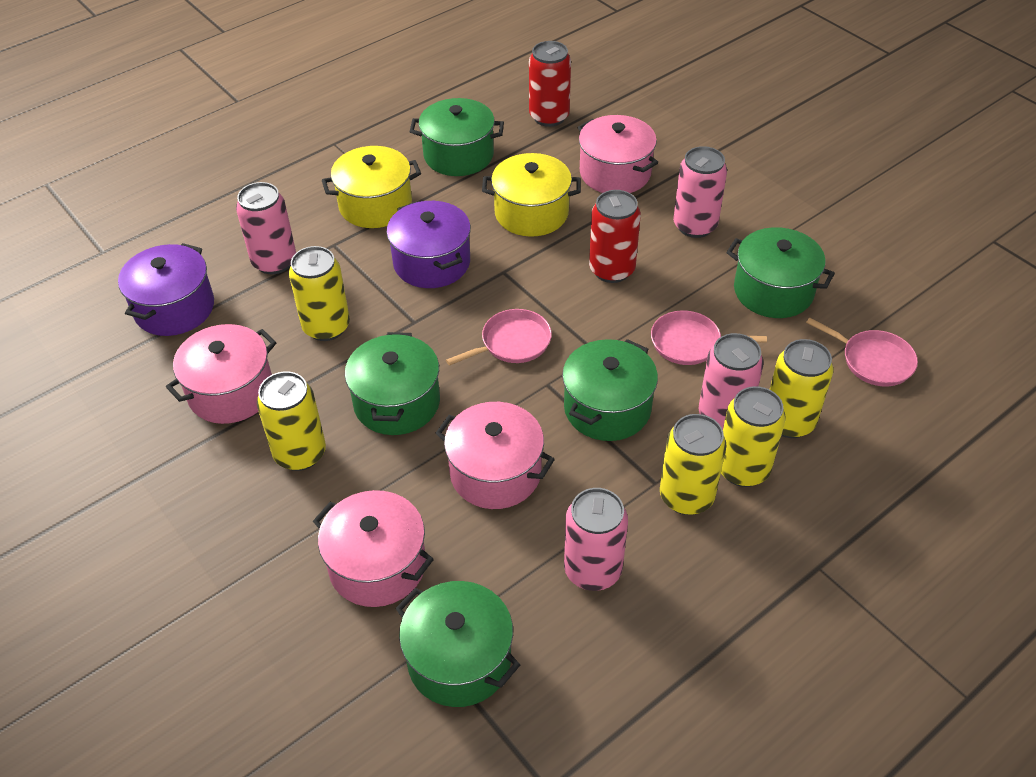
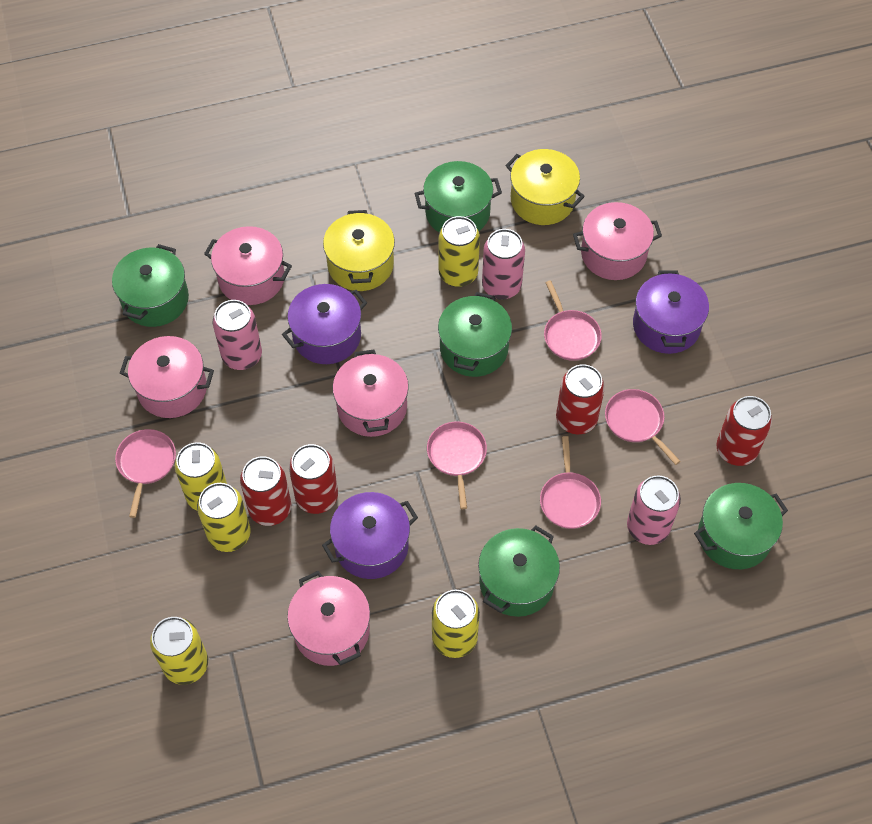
pink can: 4 -> 3
pink pan: 3 -> 5
pink pot: 4 -> 5
purple pot: 2 -> 3
red can: 2 -> 4

